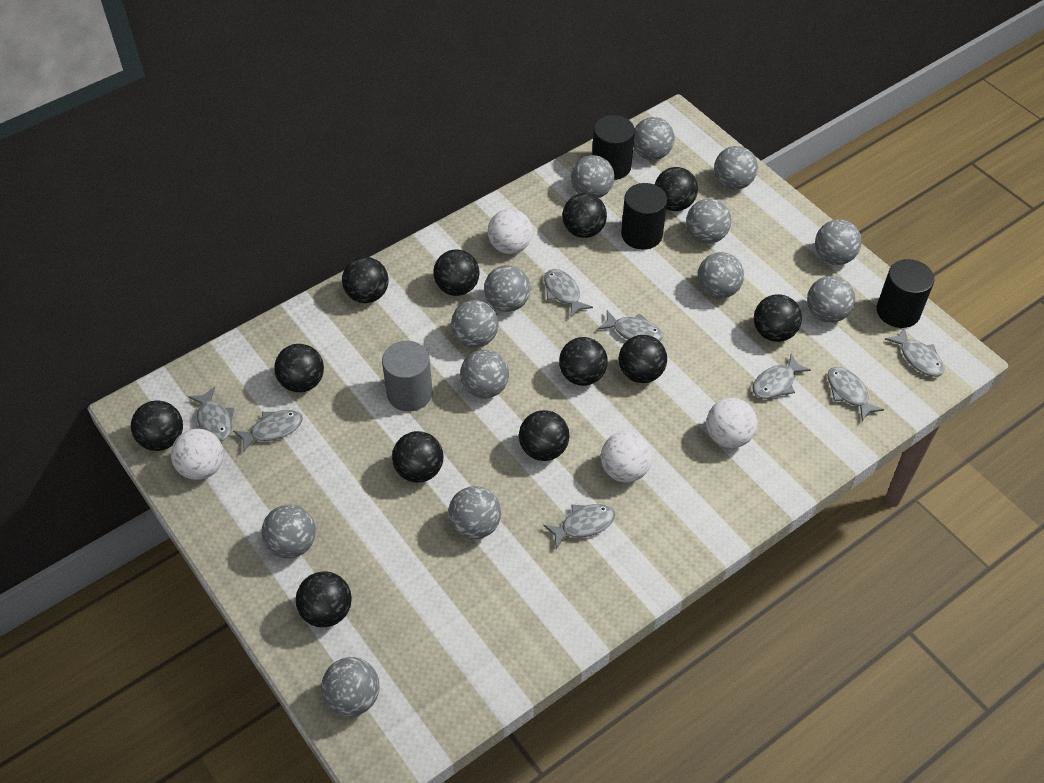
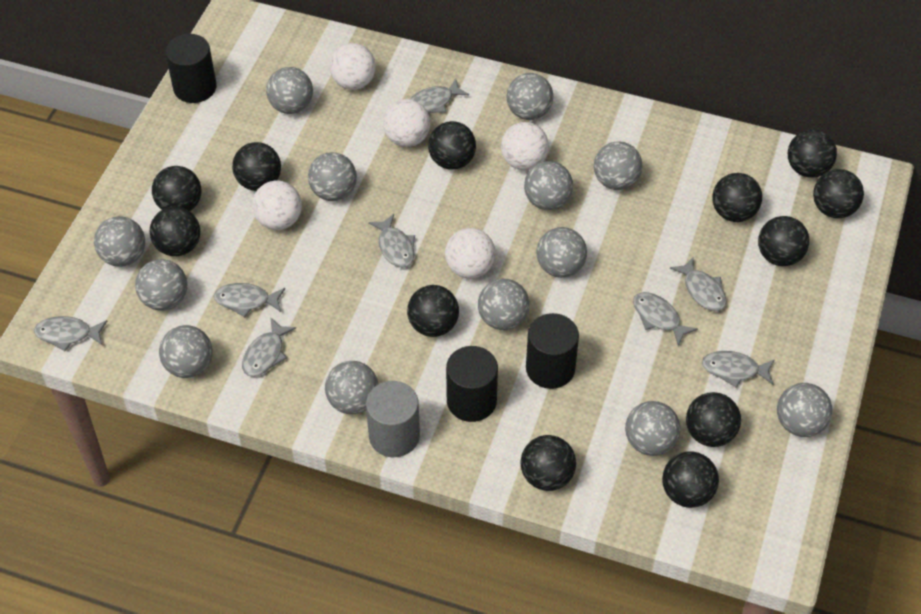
white ball: 4 -> 5

